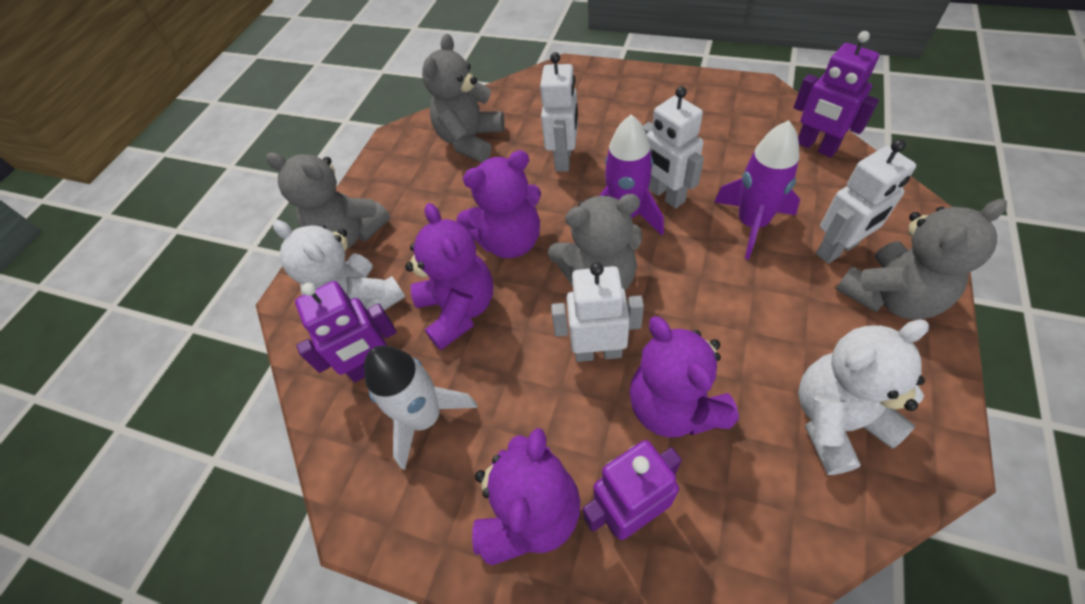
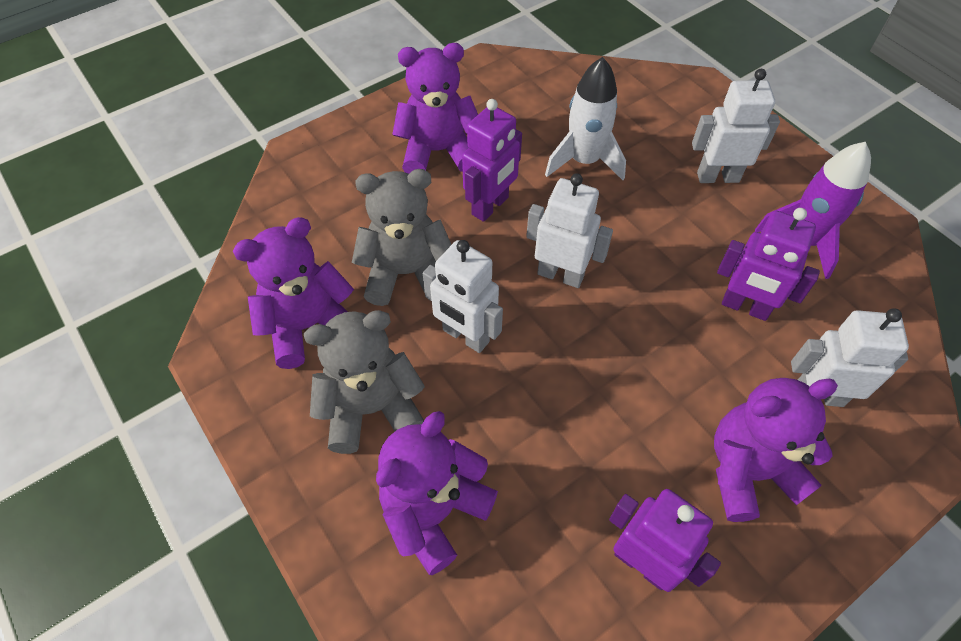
grey teddy bear: 4 -> 2
purple rocket: 2 -> 1
white teddy bear: 2 -> 0

